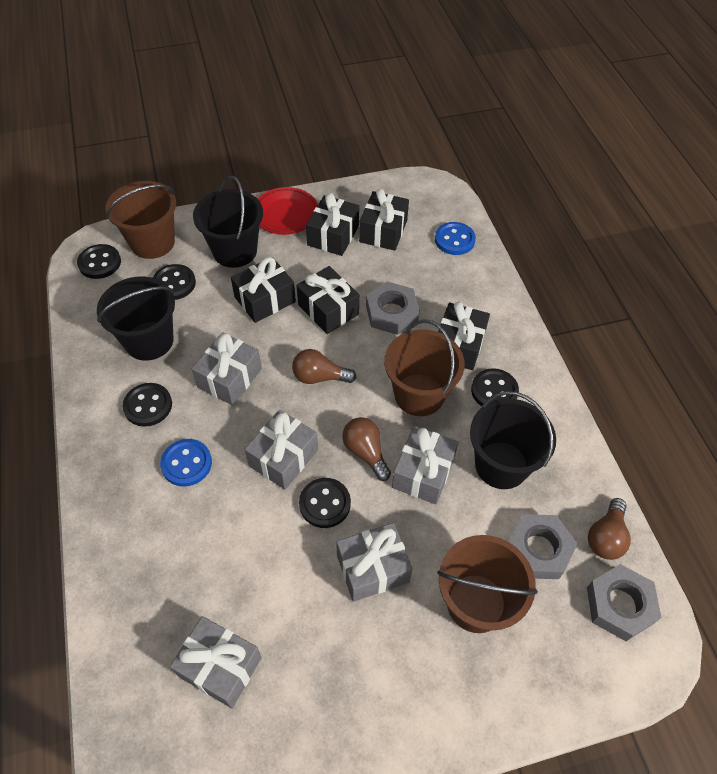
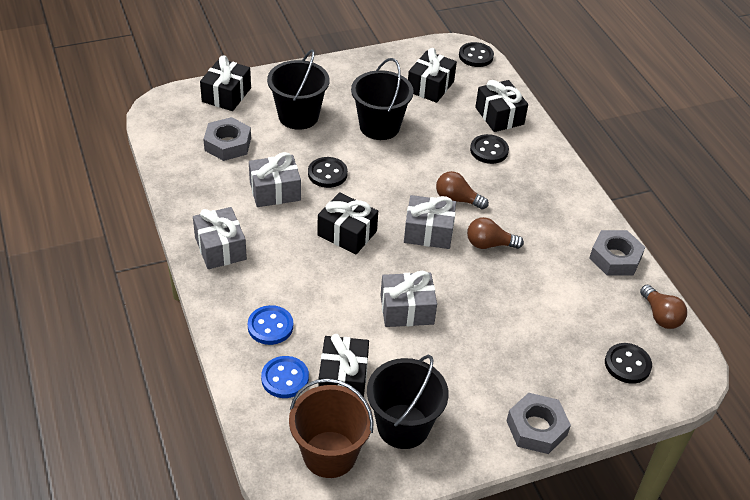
black button: 5 -> 4
brown bucket: 3 -> 1
grey gift: 5 -> 4
red plate: 1 -> 0

